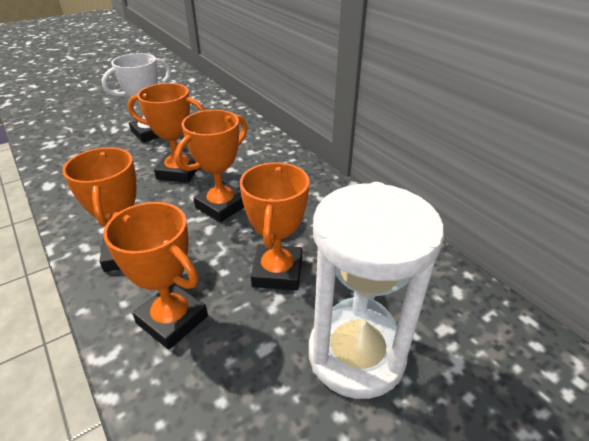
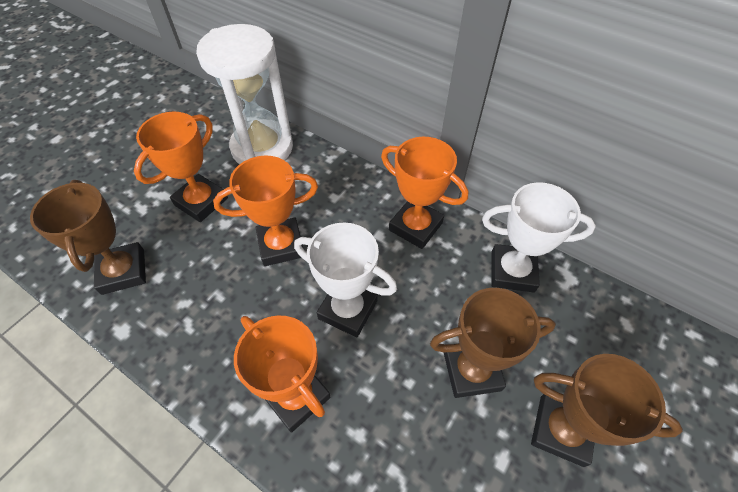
brown trophy: 0 -> 3
orange trophy: 5 -> 4
white trophy: 1 -> 2

